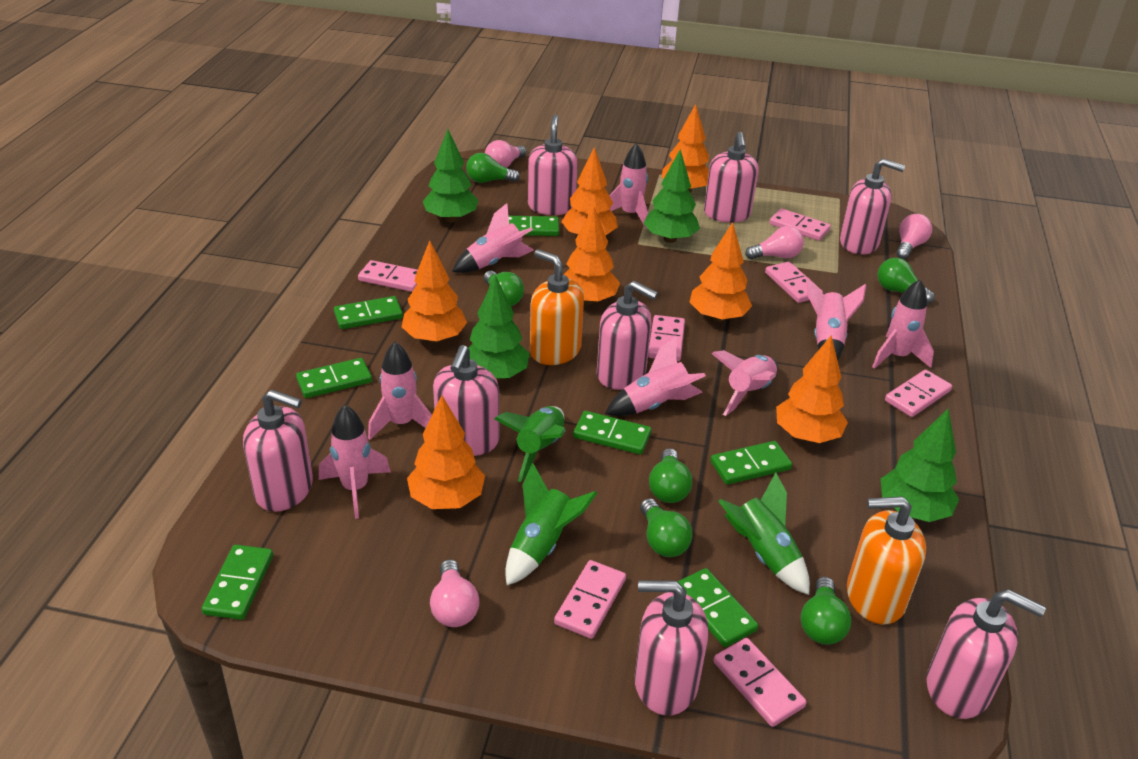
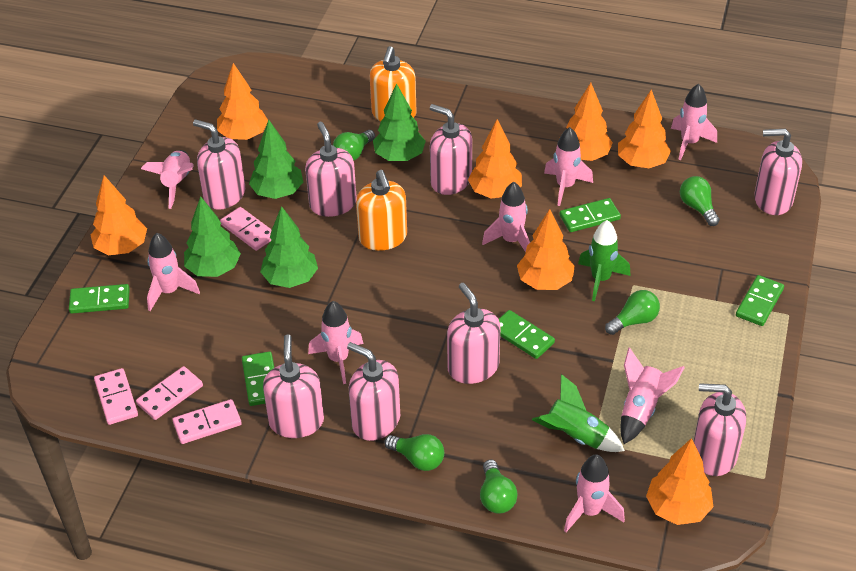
green domino: 7 -> 5
green light bulb: 6 -> 5
green rocket: 3 -> 2
pink domino: 7 -> 4
pink light bulb: 4 -> 0

